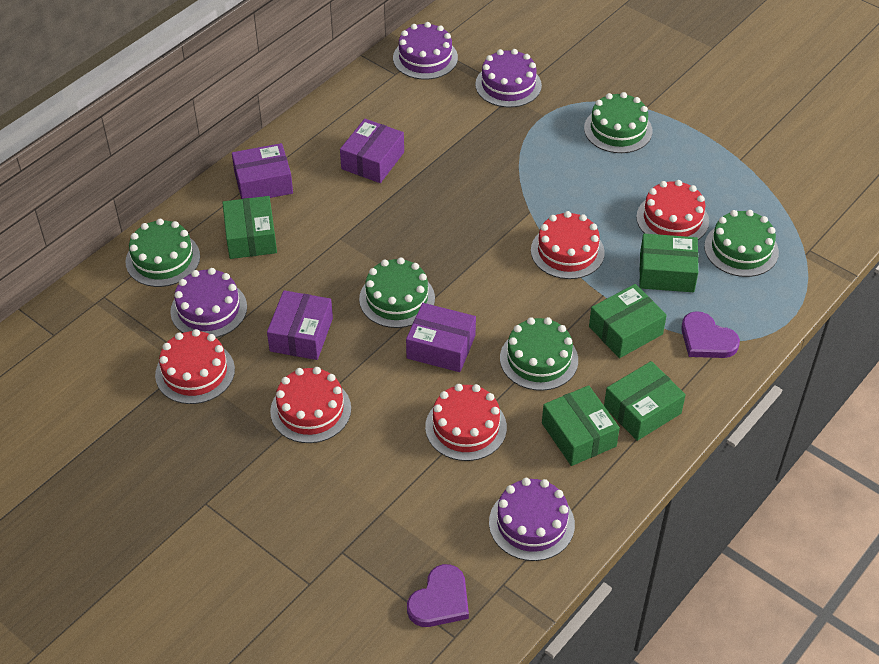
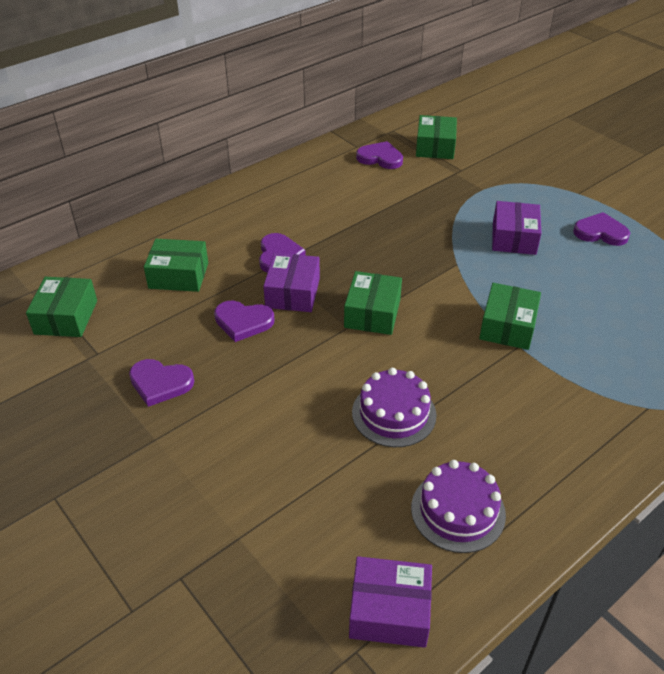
green cake: 5 -> 0
purple box: 4 -> 3
purple cake: 4 -> 2
purple heart: 2 -> 5
red cake: 5 -> 0

